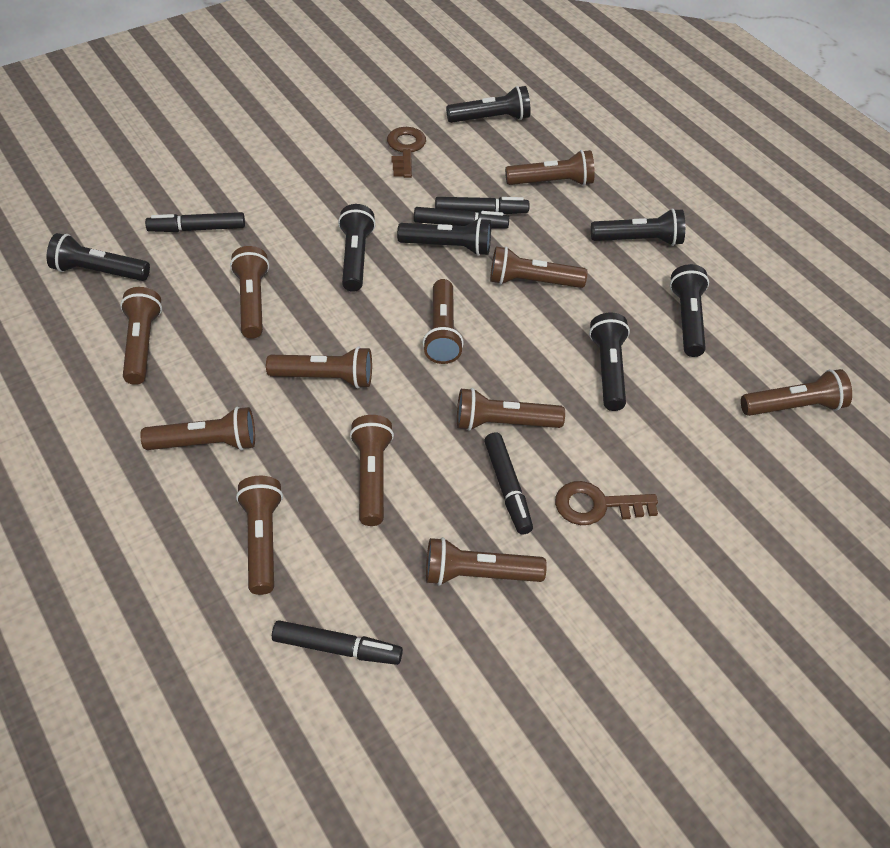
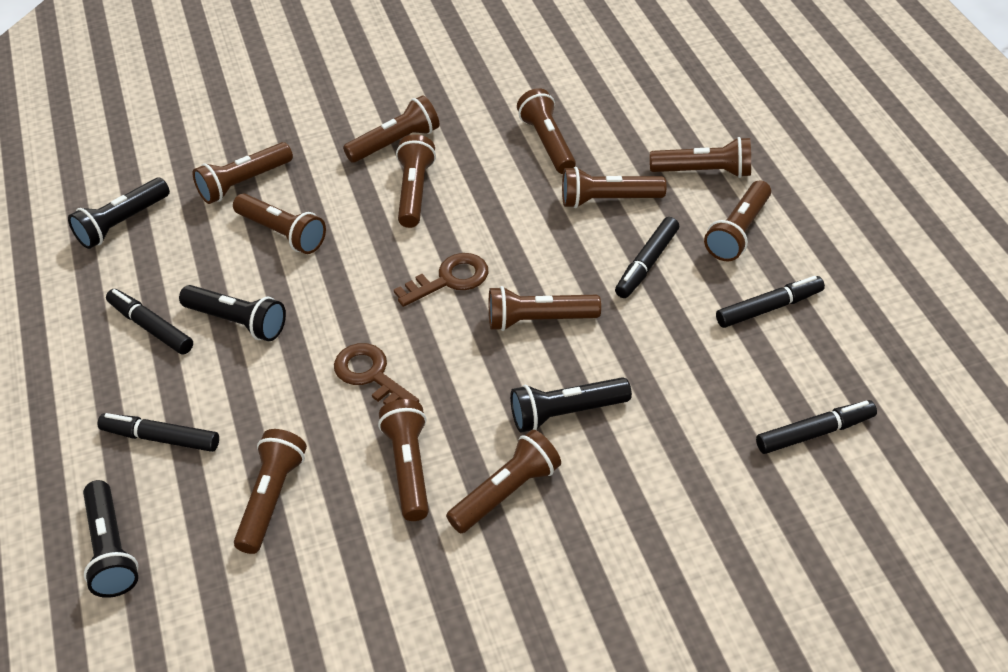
black flashlight: 7 -> 4

